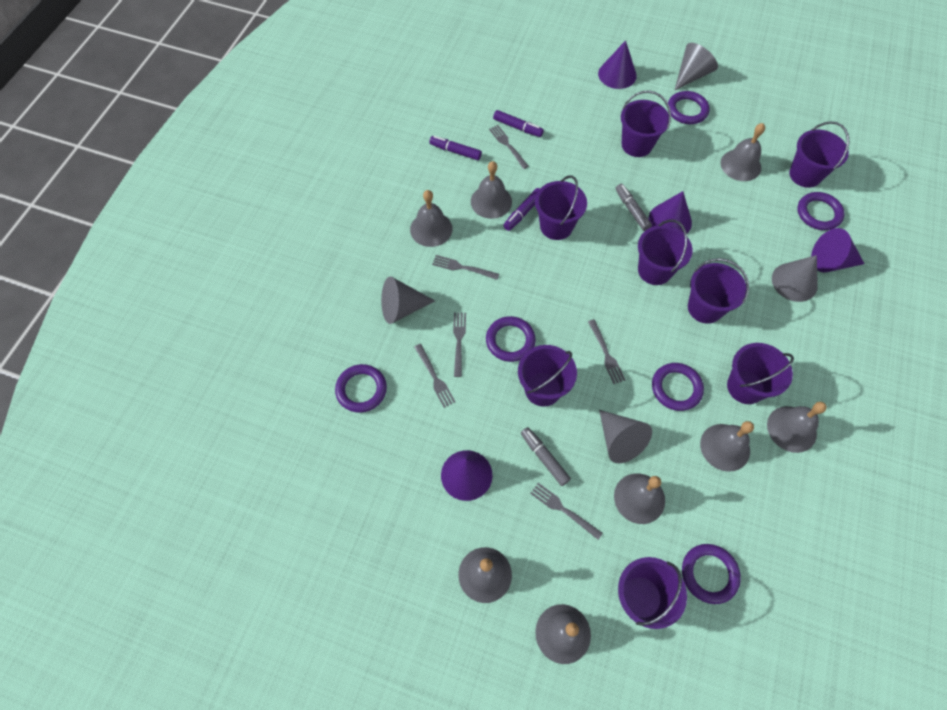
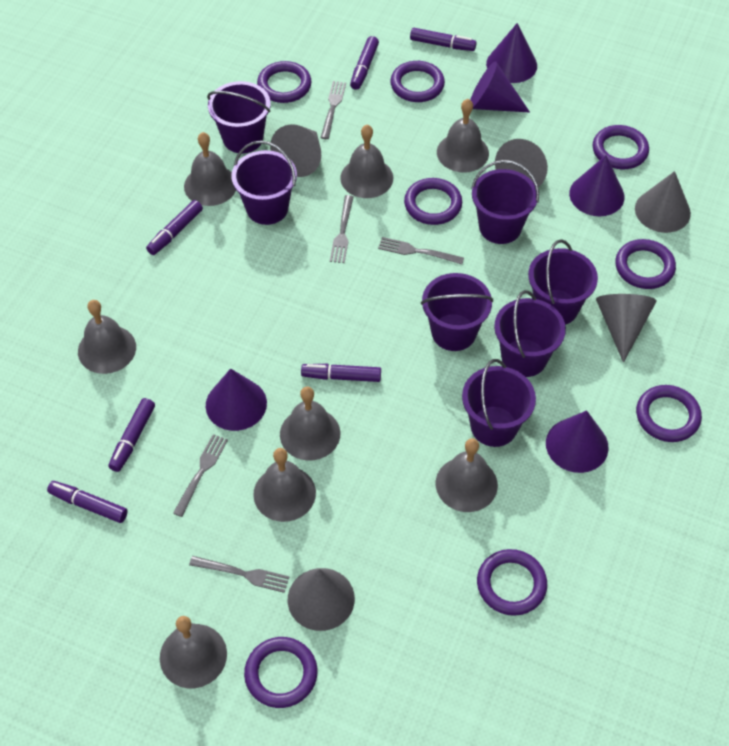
grey cone: 4 -> 5
grey fork: 6 -> 5
grey marker: 2 -> 0
purple bucket: 8 -> 7
purple cone: 4 -> 5
purple marker: 3 -> 6
purple ring: 6 -> 8

